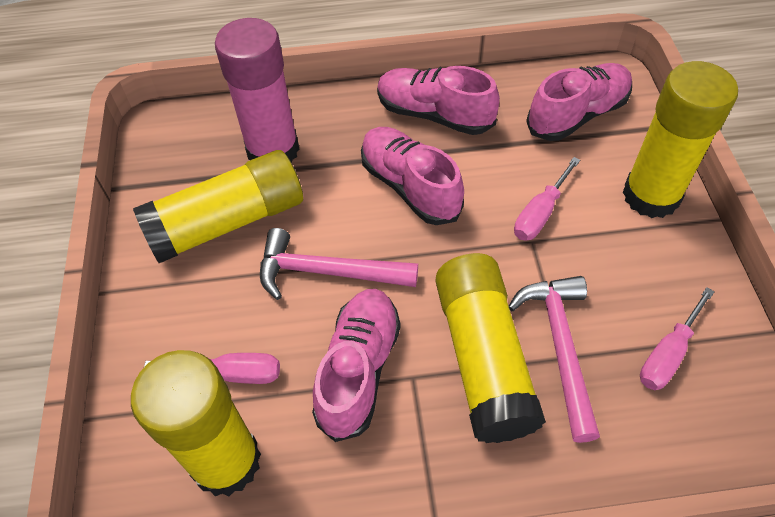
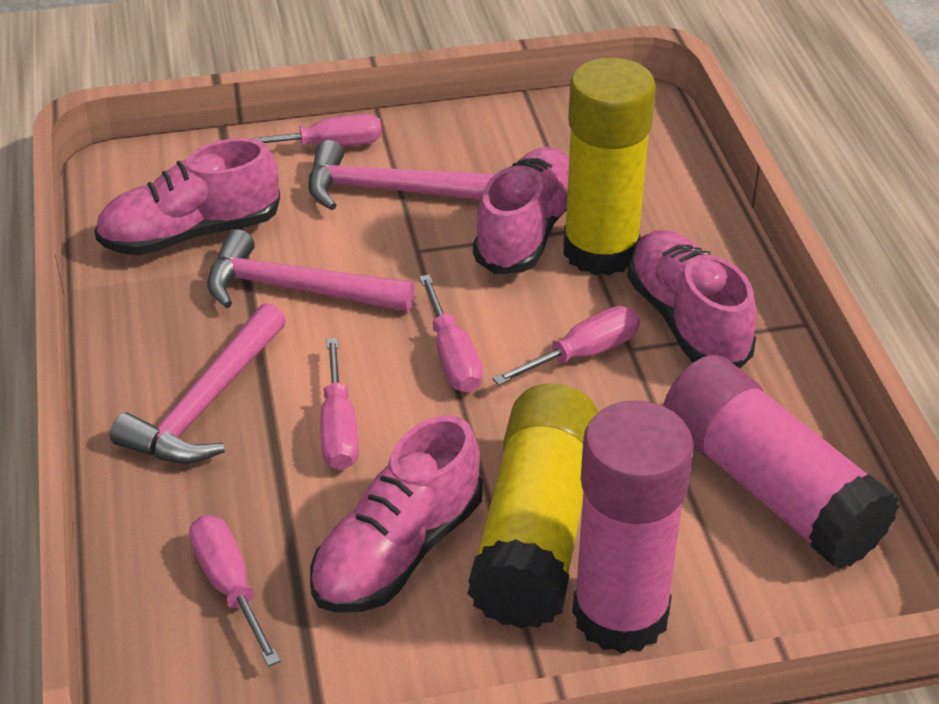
pink glue stick: 1 -> 2
pink hammer: 2 -> 3
pink screwdriver: 3 -> 5
yellow glue stick: 4 -> 2

